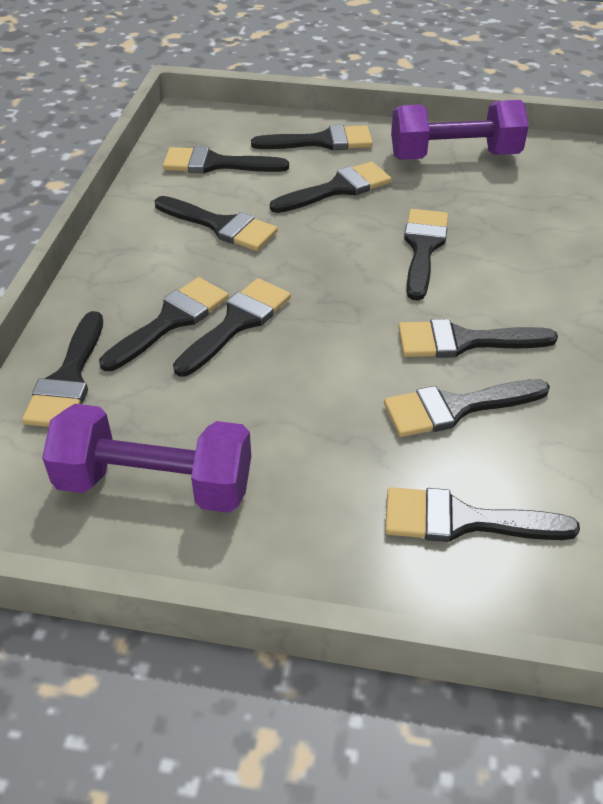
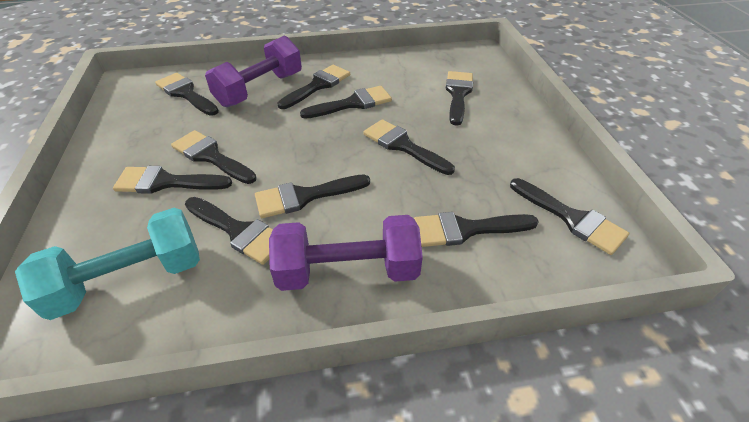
turquoise dumbbell: 0 -> 1

